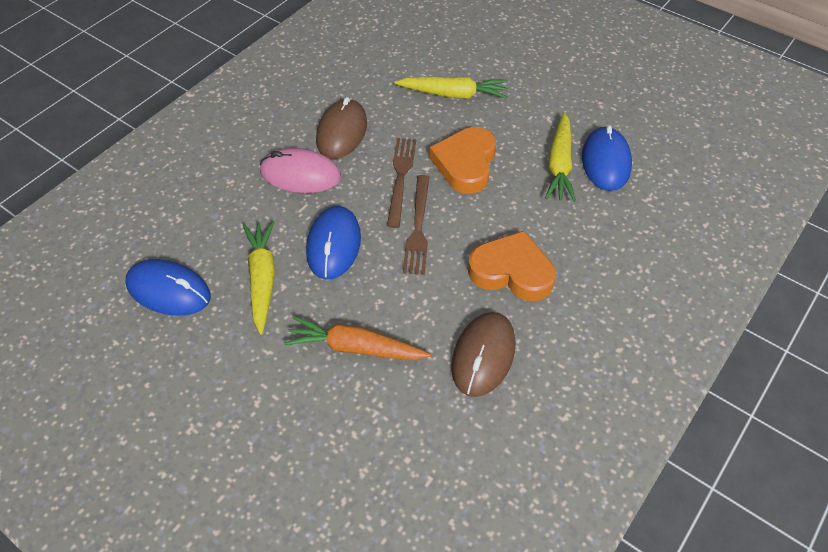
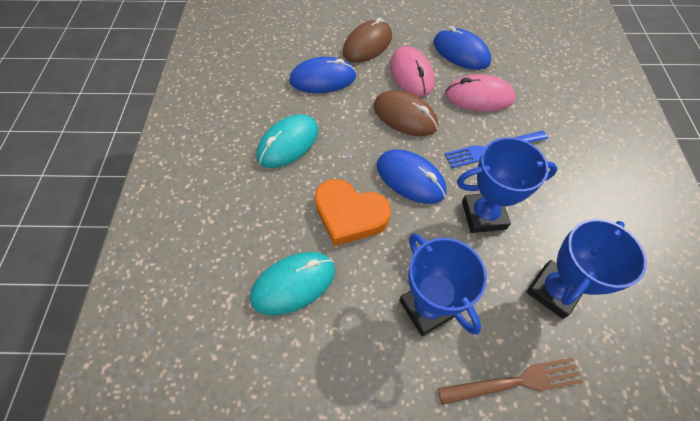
blue fork: 0 -> 1
blue trophy: 0 -> 3
brown fork: 2 -> 1
orange carrot: 1 -> 0
orange heart: 2 -> 1
pink mouse: 1 -> 2
turquoise mouse: 0 -> 2
yellow carrot: 3 -> 0

